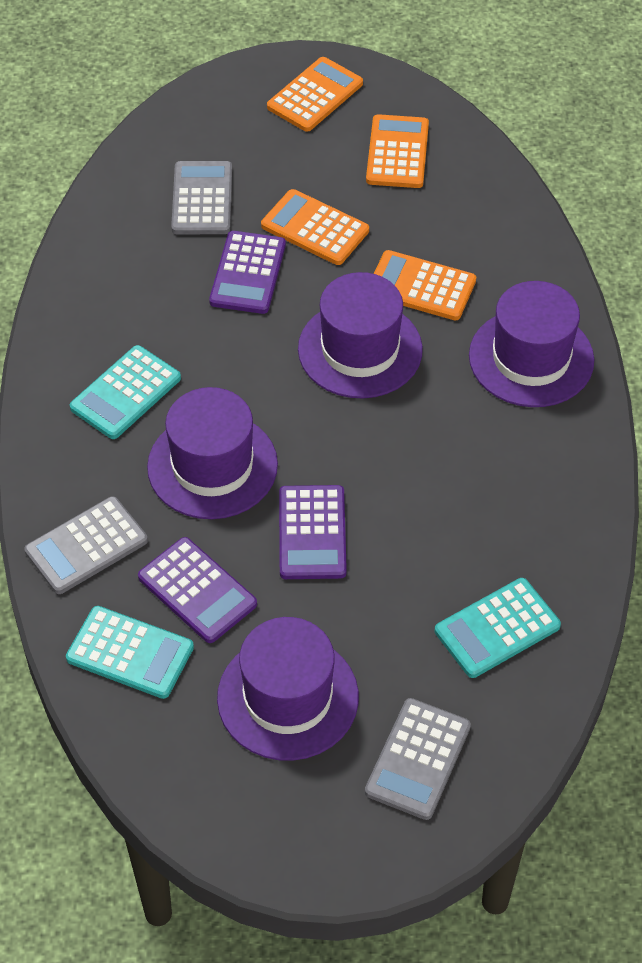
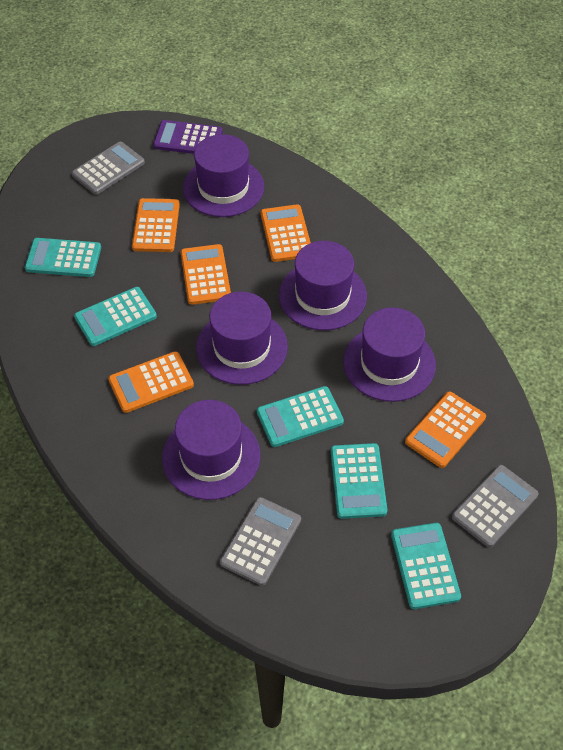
orange calculator: 4 -> 5
purple calculator: 3 -> 1
purple hat: 4 -> 5
turquoise calculator: 3 -> 5

